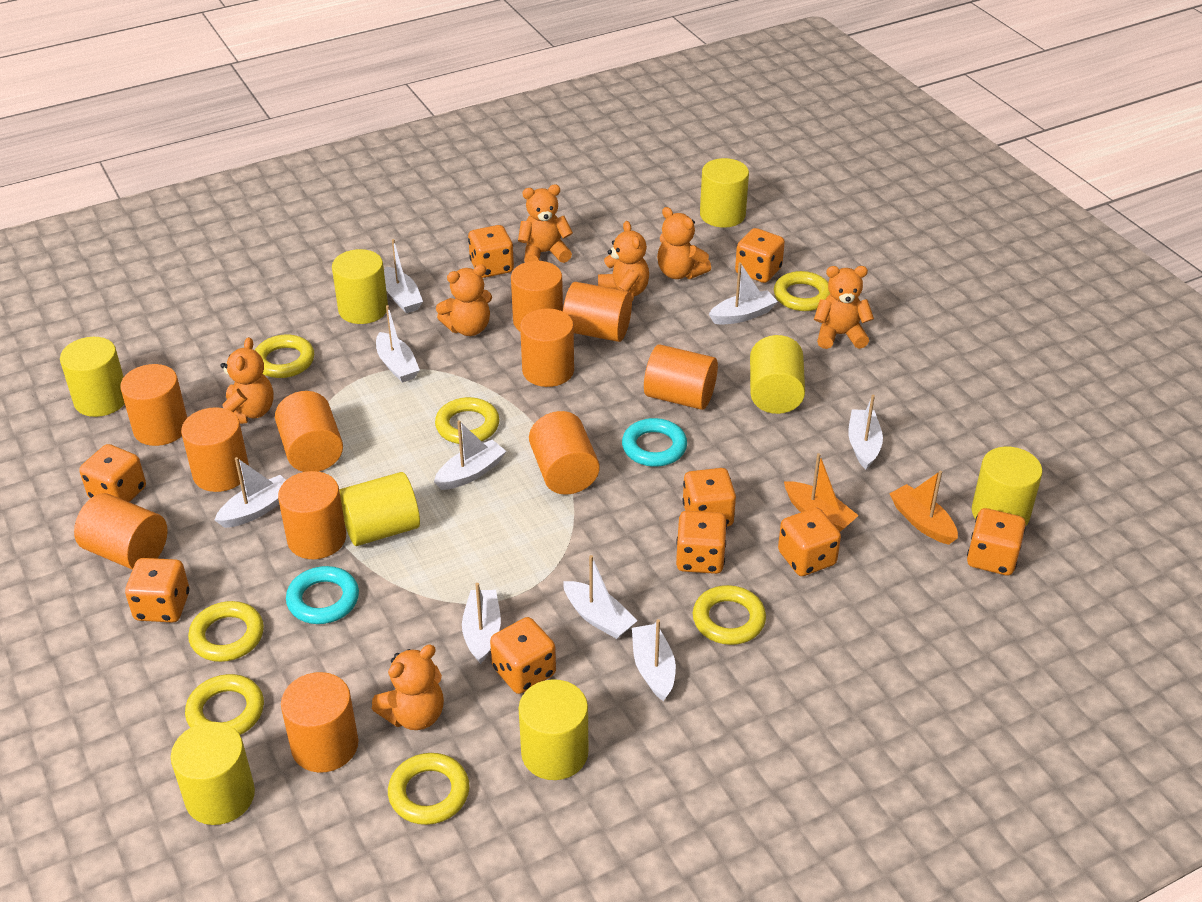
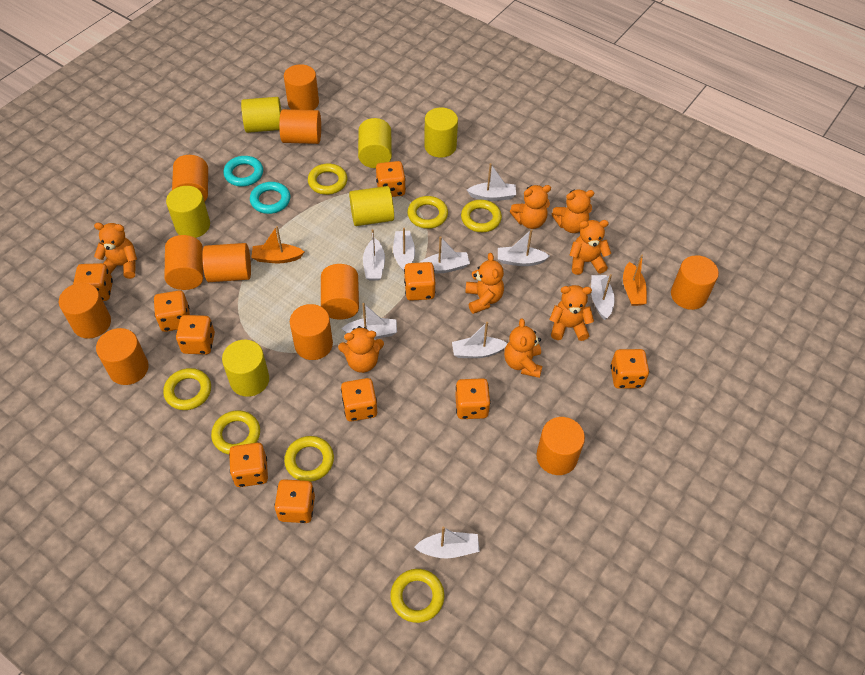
orange dice: 9 -> 10
orange teddy bear: 7 -> 8
yellow cylinder: 8 -> 6

